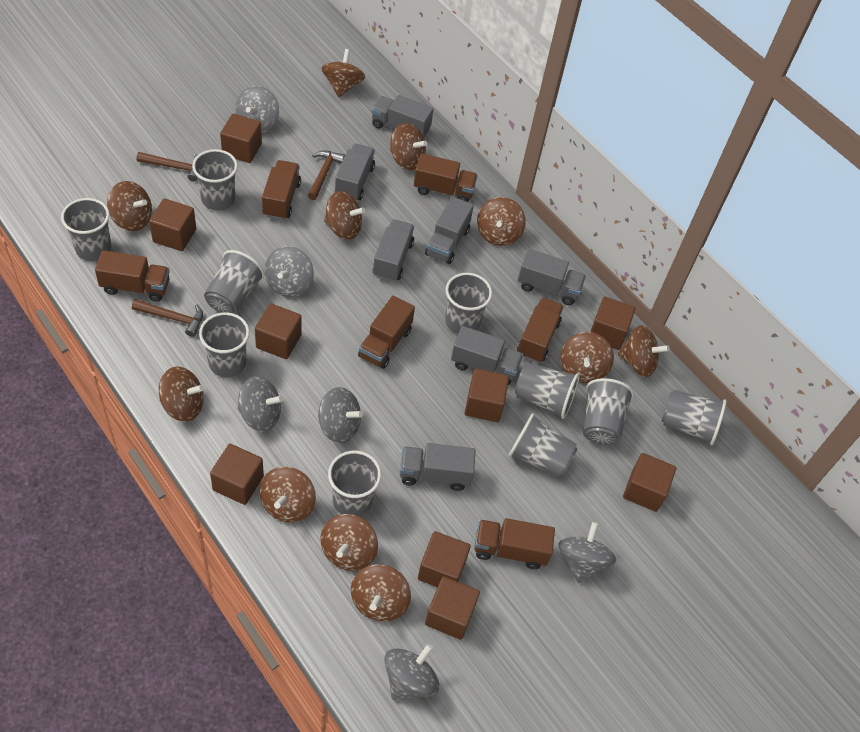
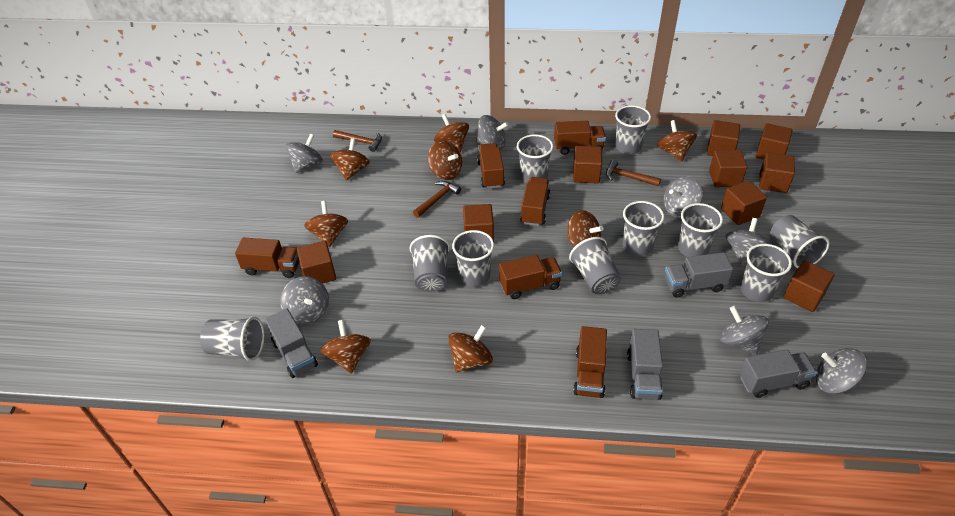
brown spinning top: 11 -> 8
grey spinning top: 6 -> 7
grey truck: 7 -> 4

